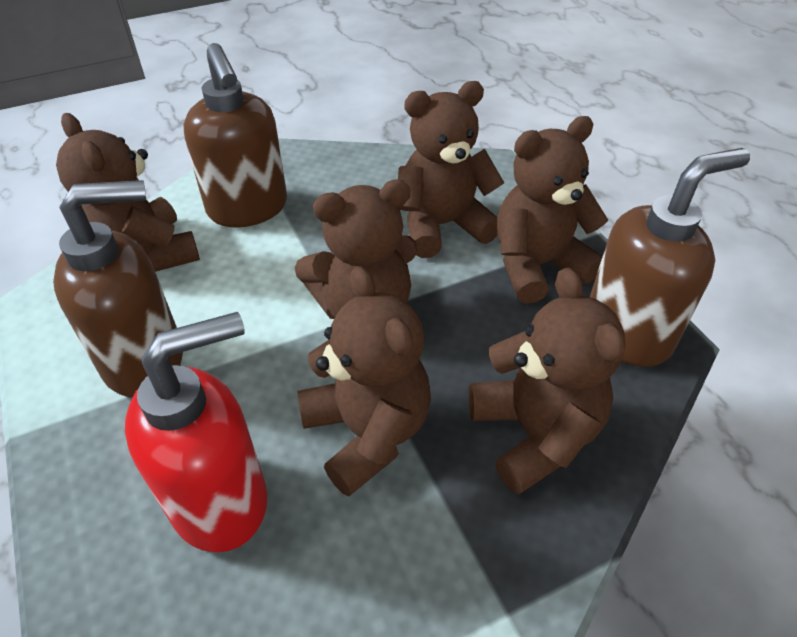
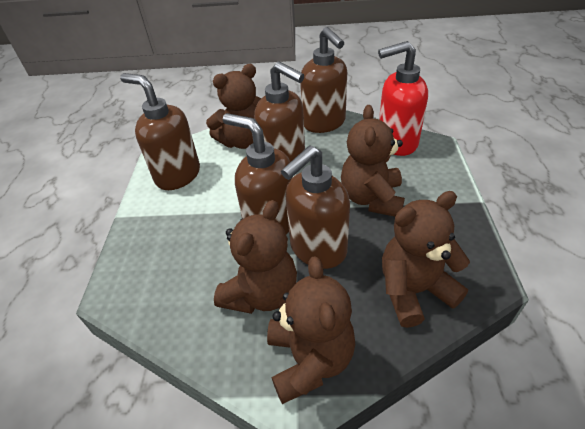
brown soap dispenser: 3 -> 5
brown teddy bear: 6 -> 5

